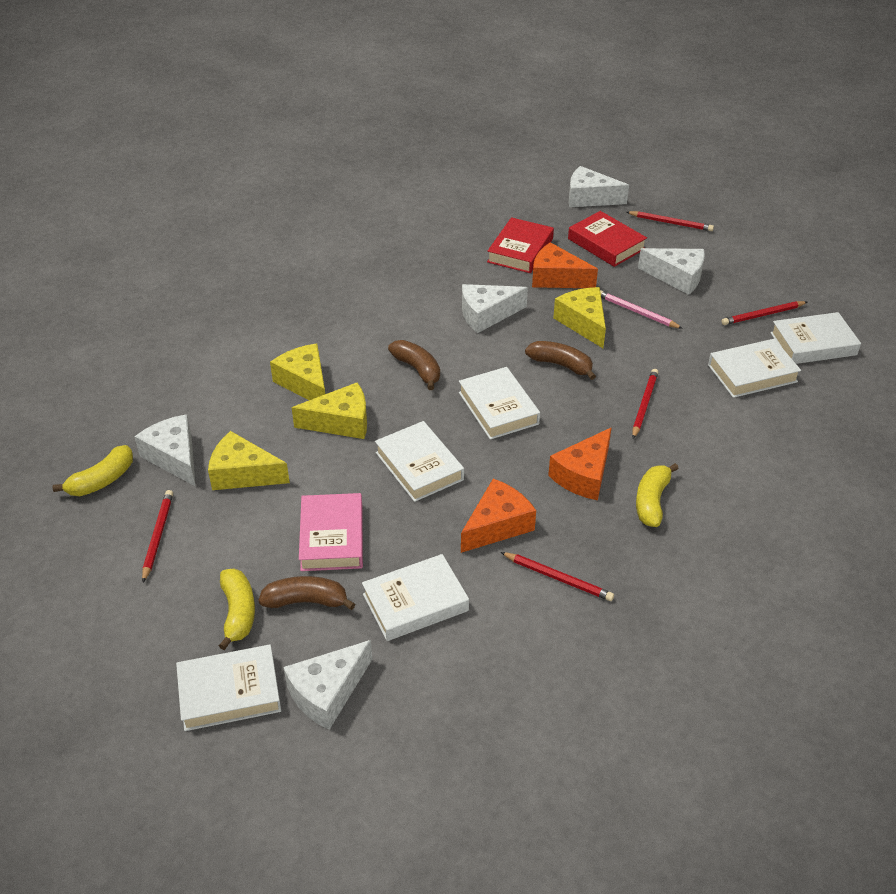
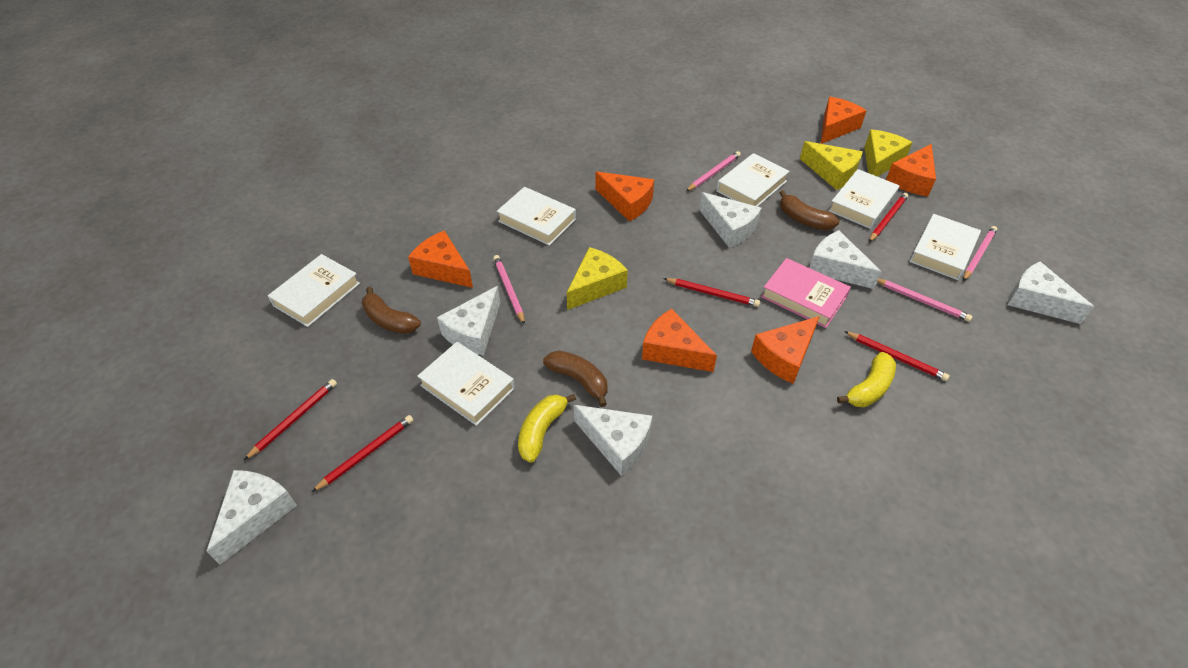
orange cheese: 3 -> 6
pink pencil: 1 -> 4
red book: 2 -> 0
white cheese: 5 -> 6
yellow banana: 3 -> 2
yellow cheese: 4 -> 3

